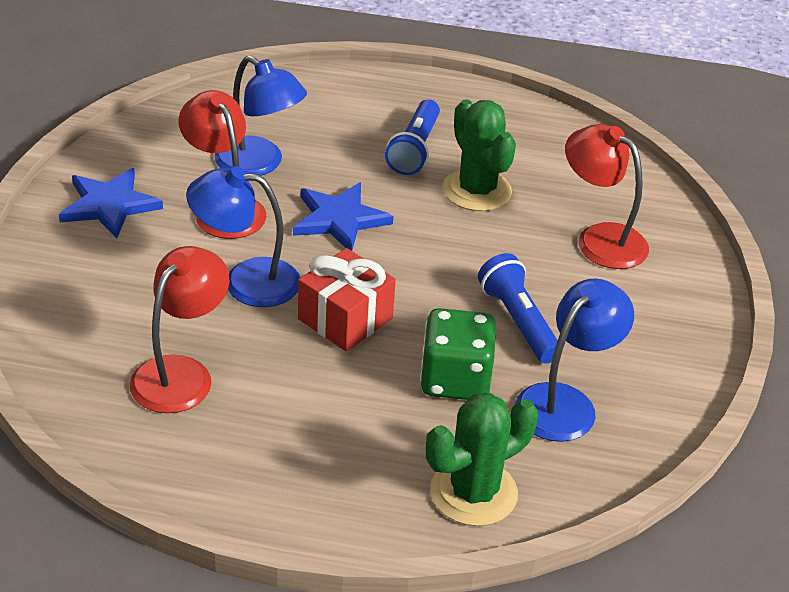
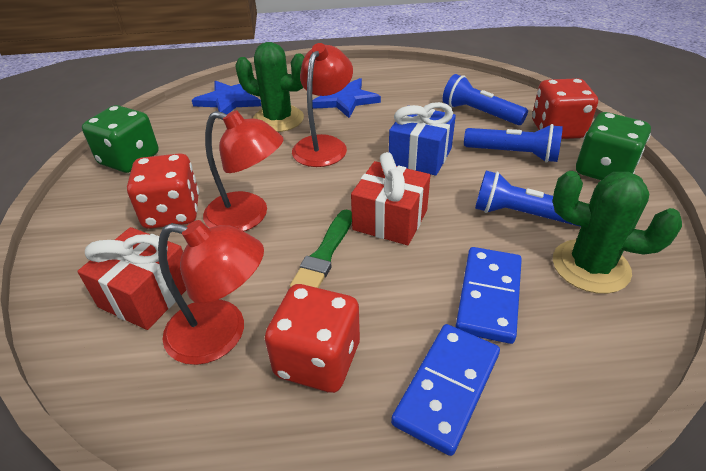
blue domino: 0 -> 2
blue flashlight: 2 -> 3
blue gift: 0 -> 1
blue lamp: 3 -> 0
green brush: 0 -> 1
green dice: 1 -> 2
red dice: 0 -> 3
red gift: 1 -> 2

